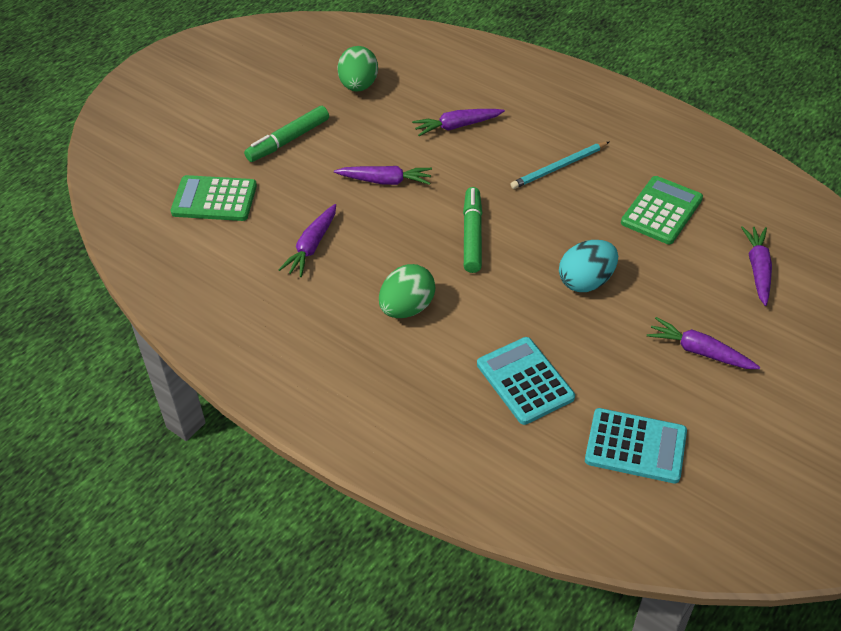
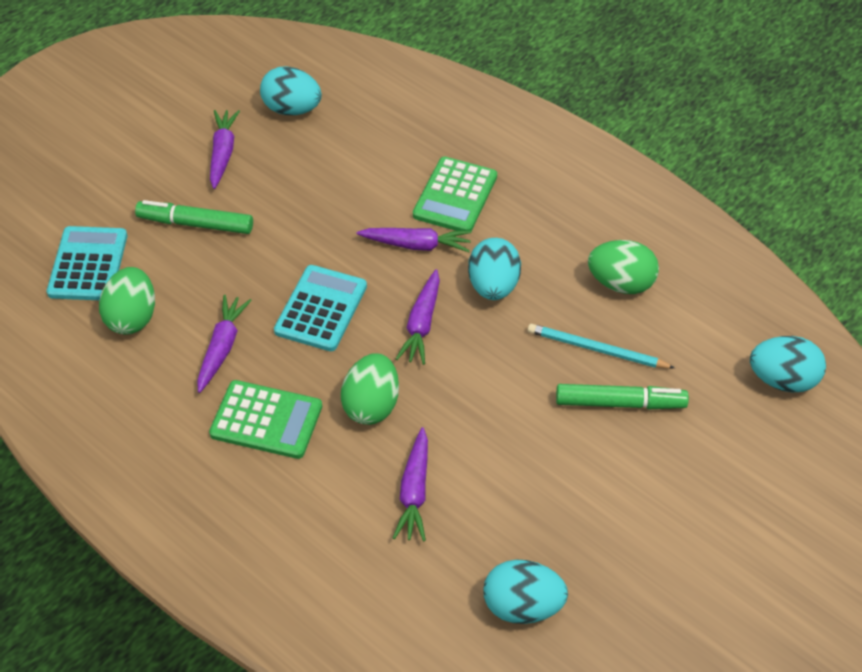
green egg: 2 -> 3
turquoise egg: 1 -> 4

